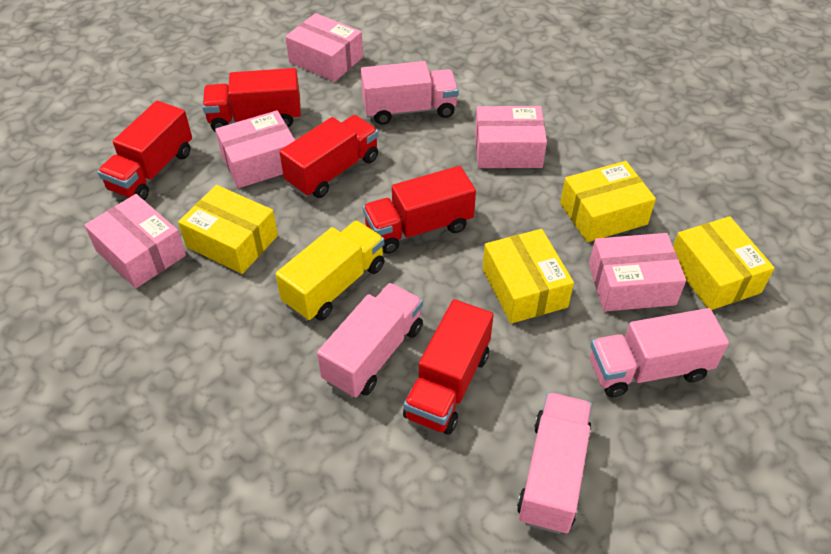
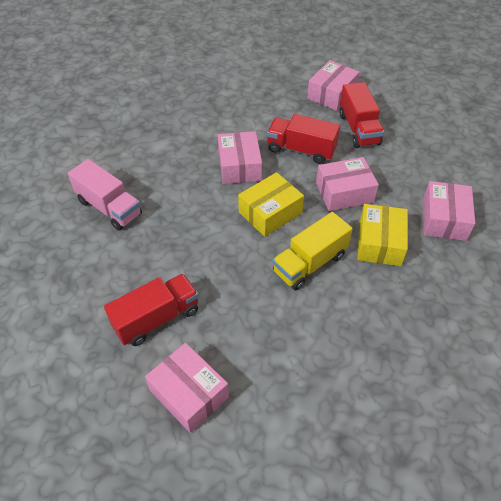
pink truck: 4 -> 1
red truck: 5 -> 3
yellow box: 4 -> 2

